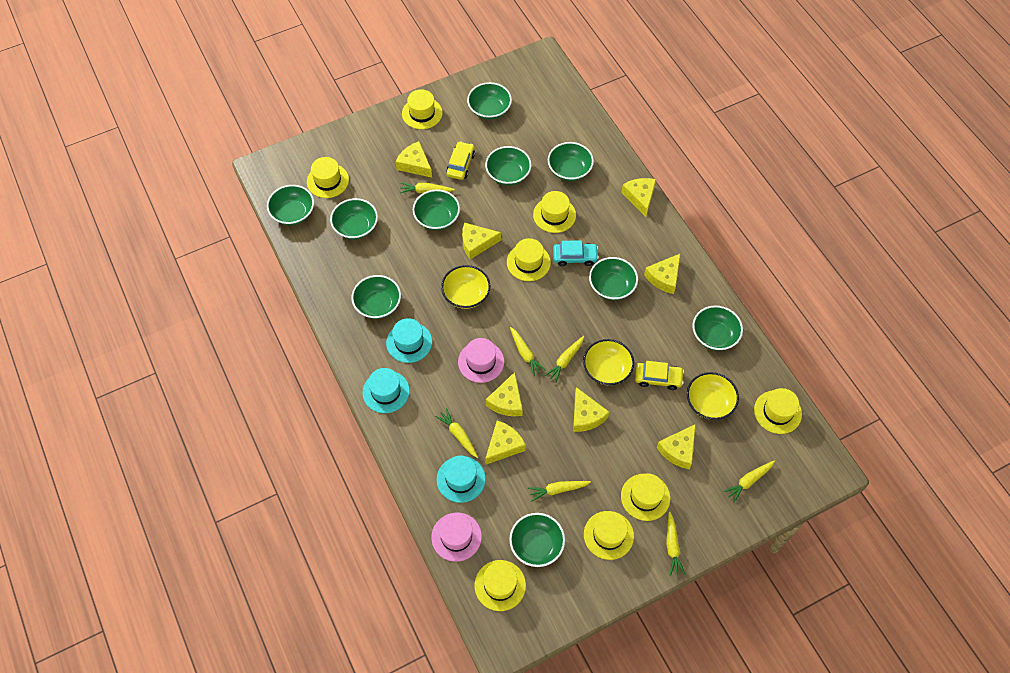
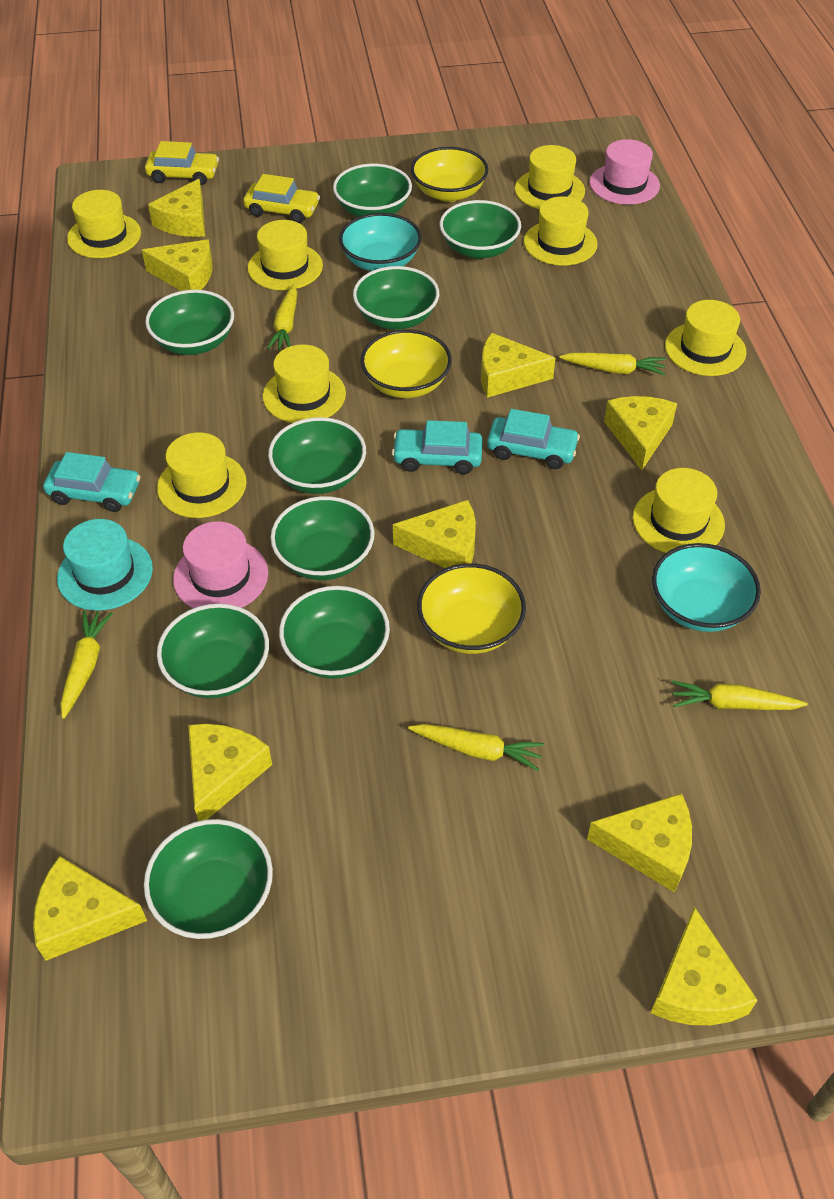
green bowl: 10 -> 9
turquoise bowl: 0 -> 2
turquoise car: 1 -> 3
turquoise hat: 3 -> 1
yellow carrot: 7 -> 5
yellow cheese: 8 -> 9

